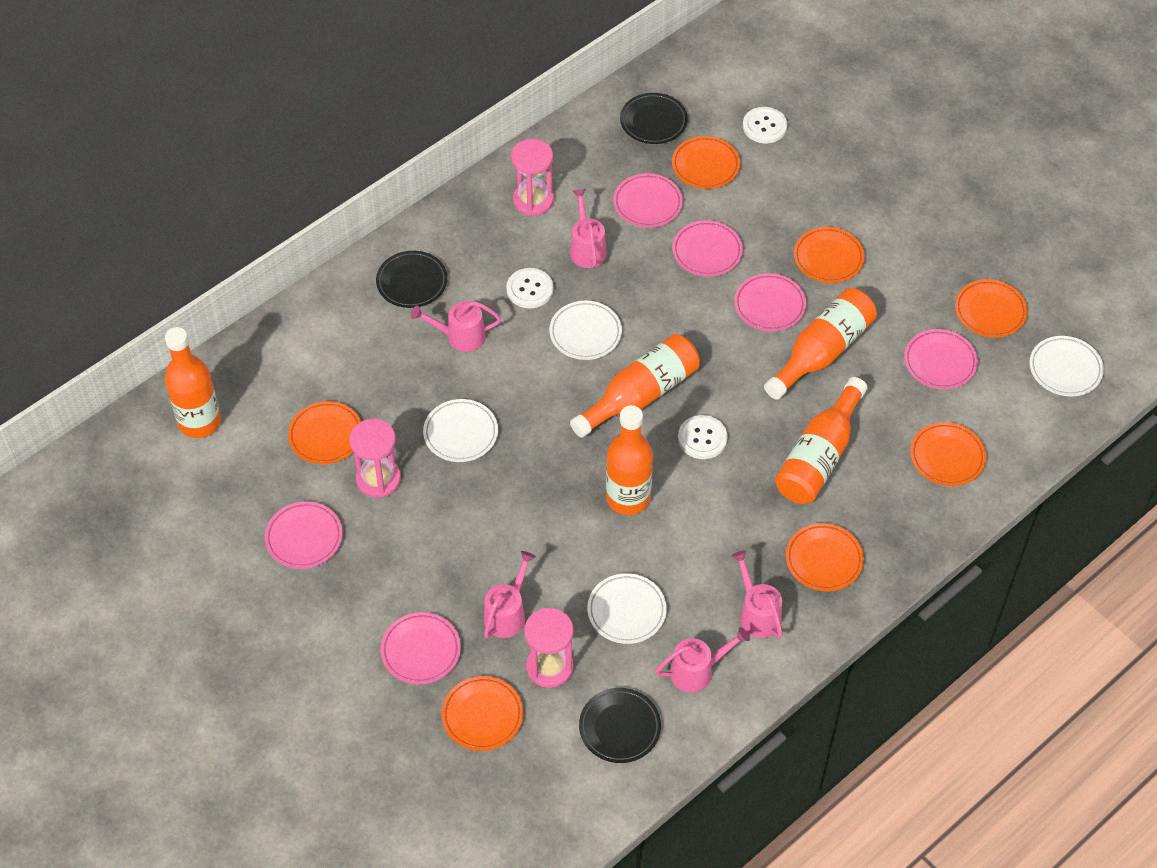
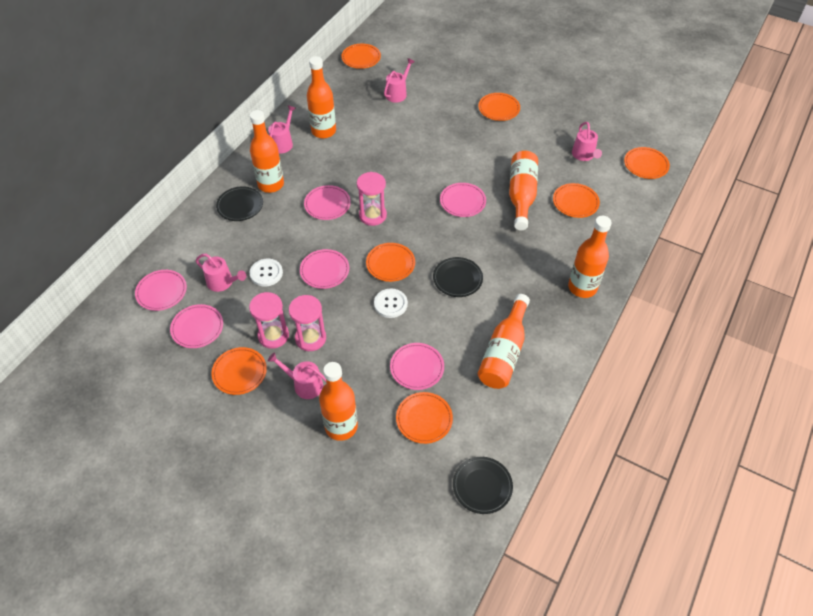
orange bottle: 5 -> 6
white button: 3 -> 2
white plate: 4 -> 0

